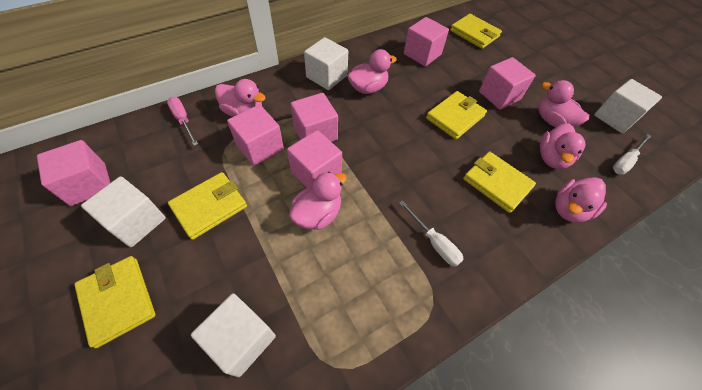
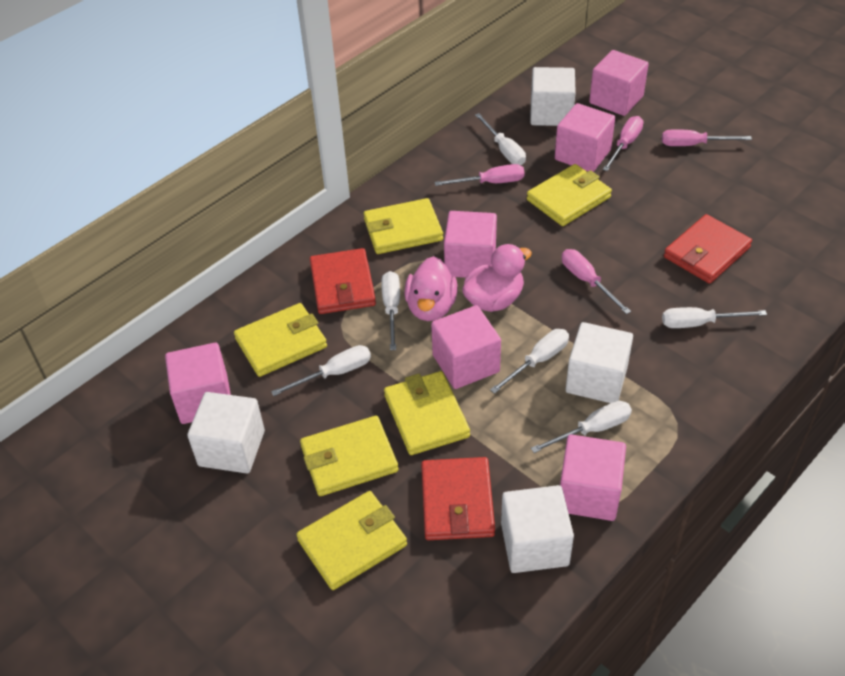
pink duck: 6 -> 2
pink screwdriver: 1 -> 4
red wallet: 0 -> 3
white screwdriver: 2 -> 6
yellow wallet: 5 -> 6

